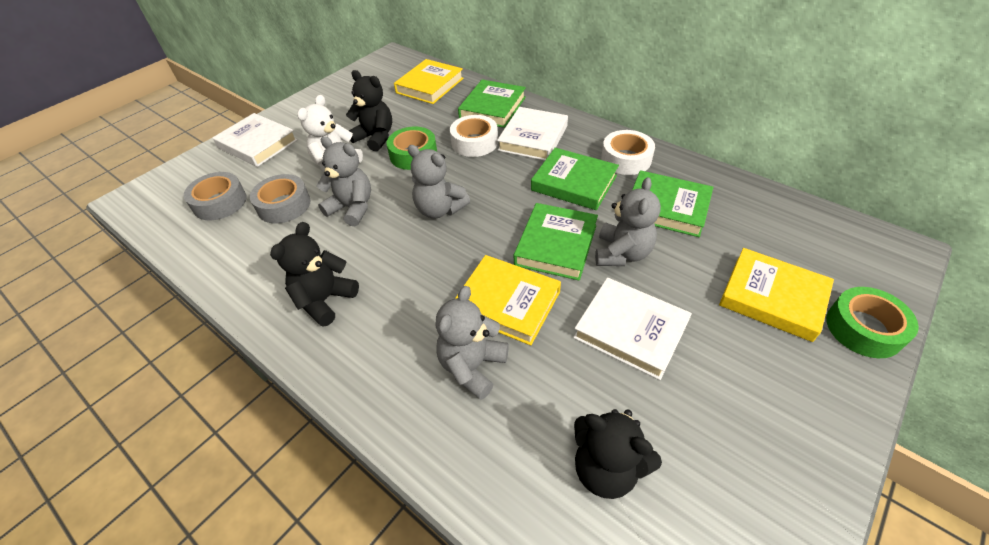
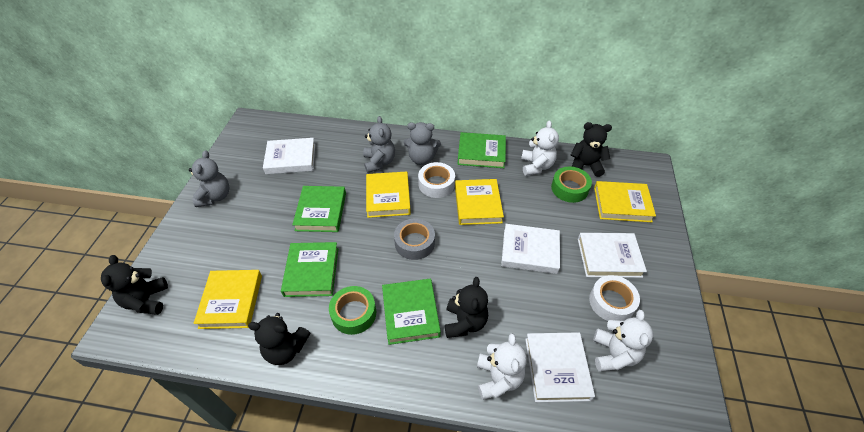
black teddy bear: 3 -> 4
grey tape: 2 -> 1
grey teddy bear: 4 -> 3
white book: 3 -> 4
white teddy bear: 1 -> 3
yellow book: 3 -> 4

